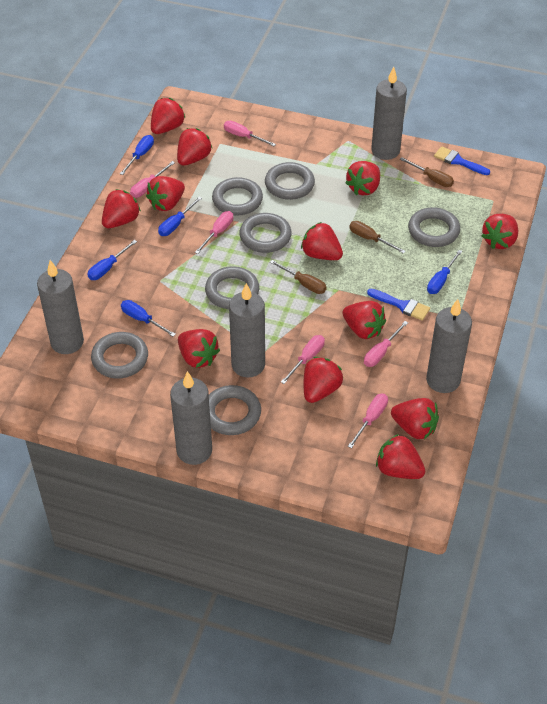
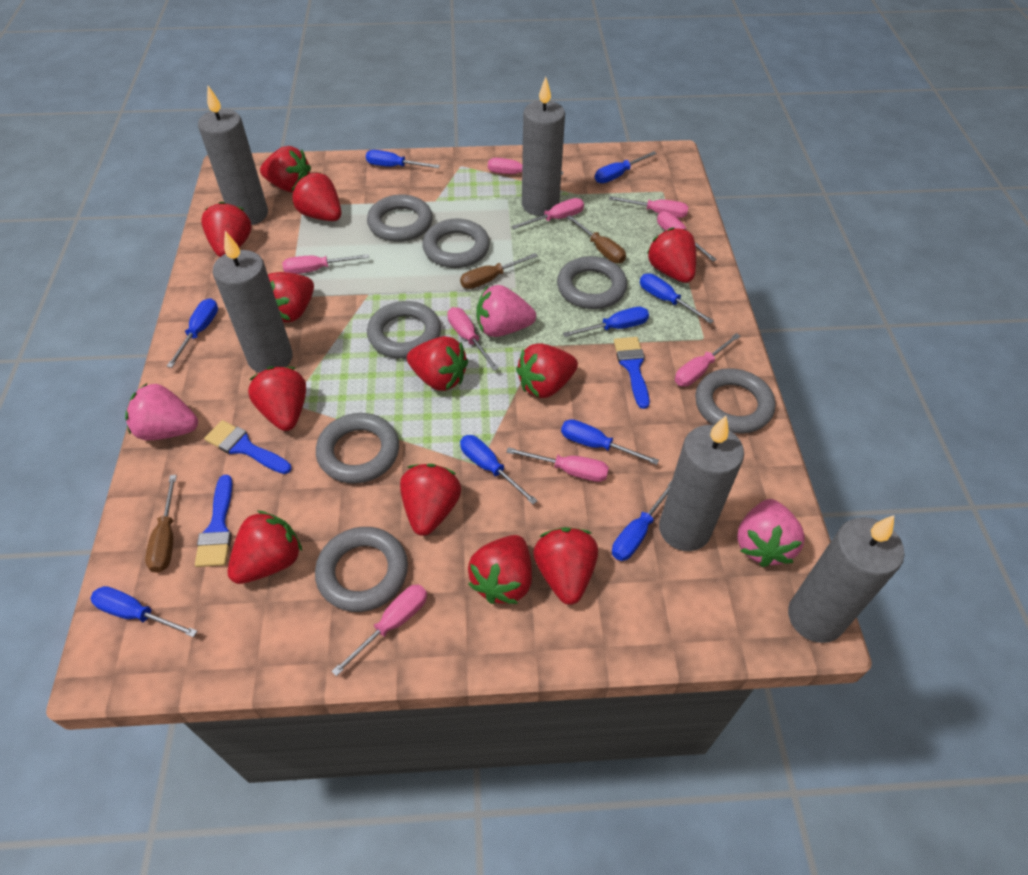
blue brush: 2 -> 3
blue screwdriver: 5 -> 9
pink screwdriver: 6 -> 9
pink strawberry: 0 -> 3

